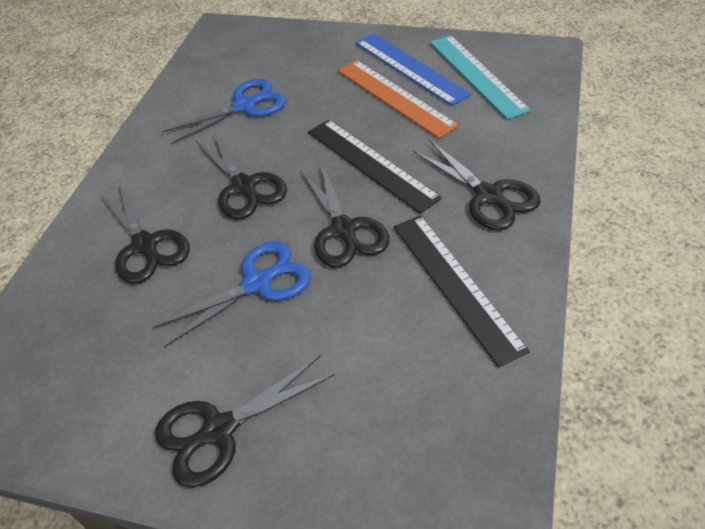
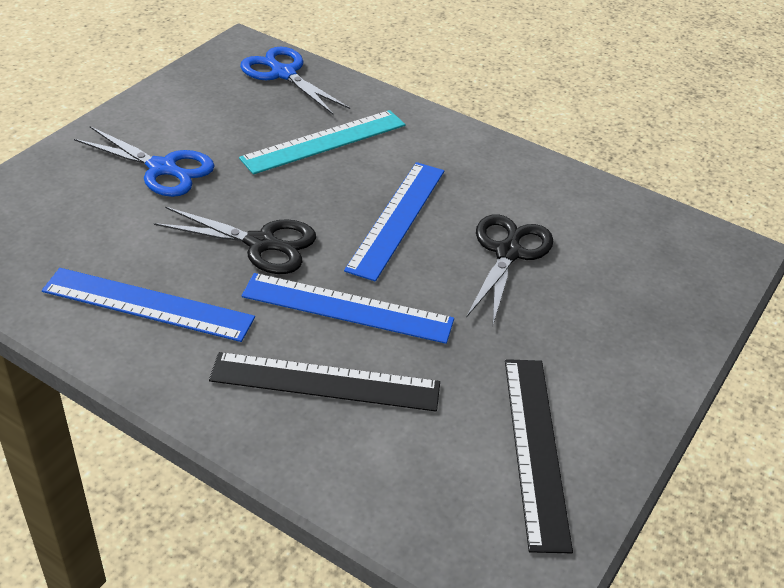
black scissors: 5 -> 2
blue ruler: 1 -> 3
orange ruler: 1 -> 0

